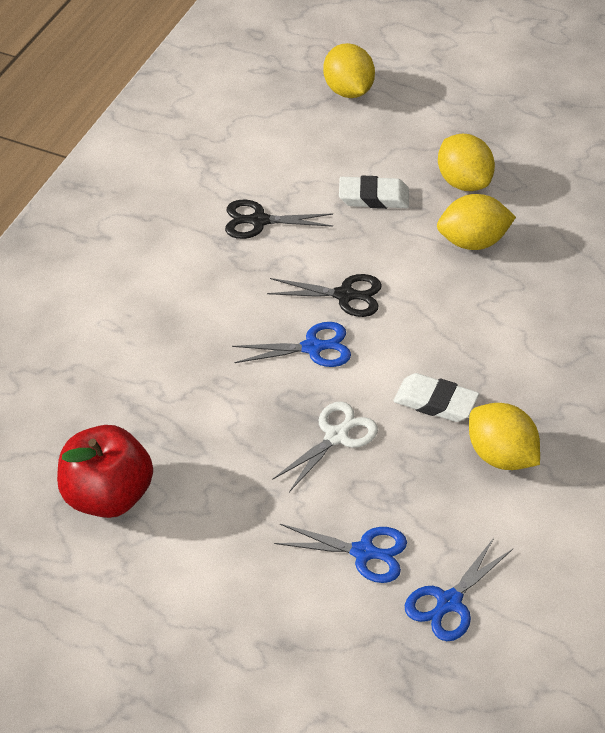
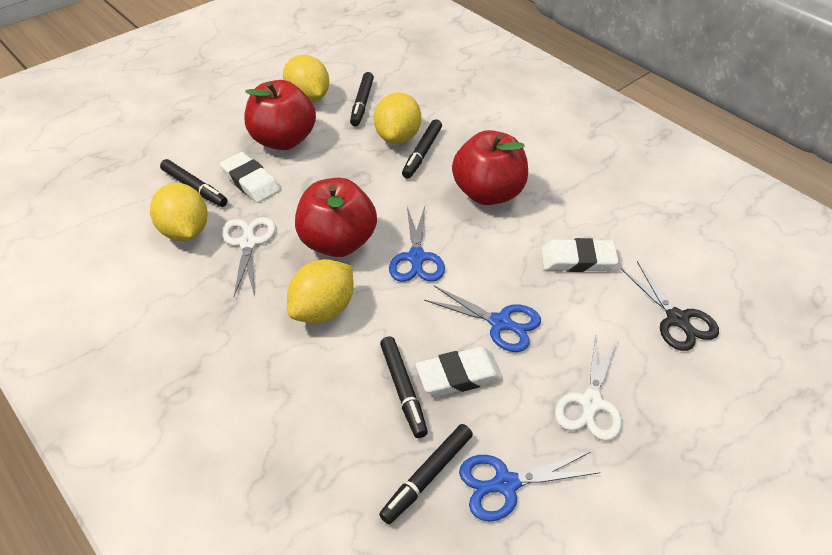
black marker: 0 -> 5
black scissors: 2 -> 1
red apple: 1 -> 3
white eraser: 2 -> 3
white scissors: 1 -> 2

